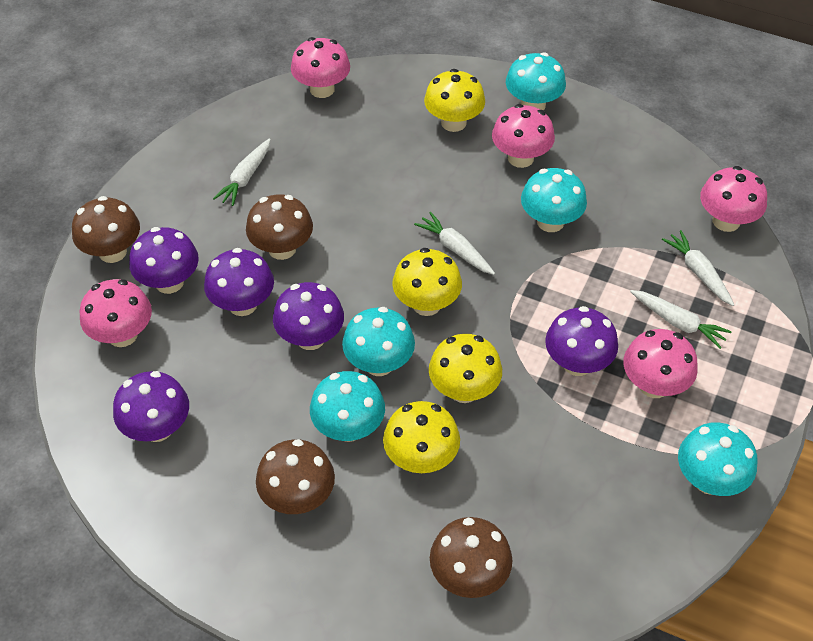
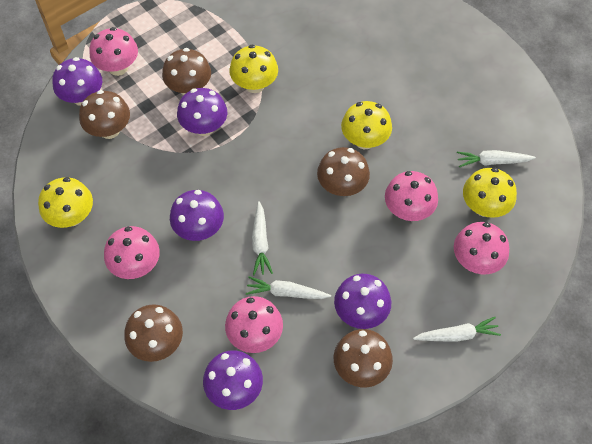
brown mushroom: 4 -> 5
turquoise mushroom: 5 -> 0

